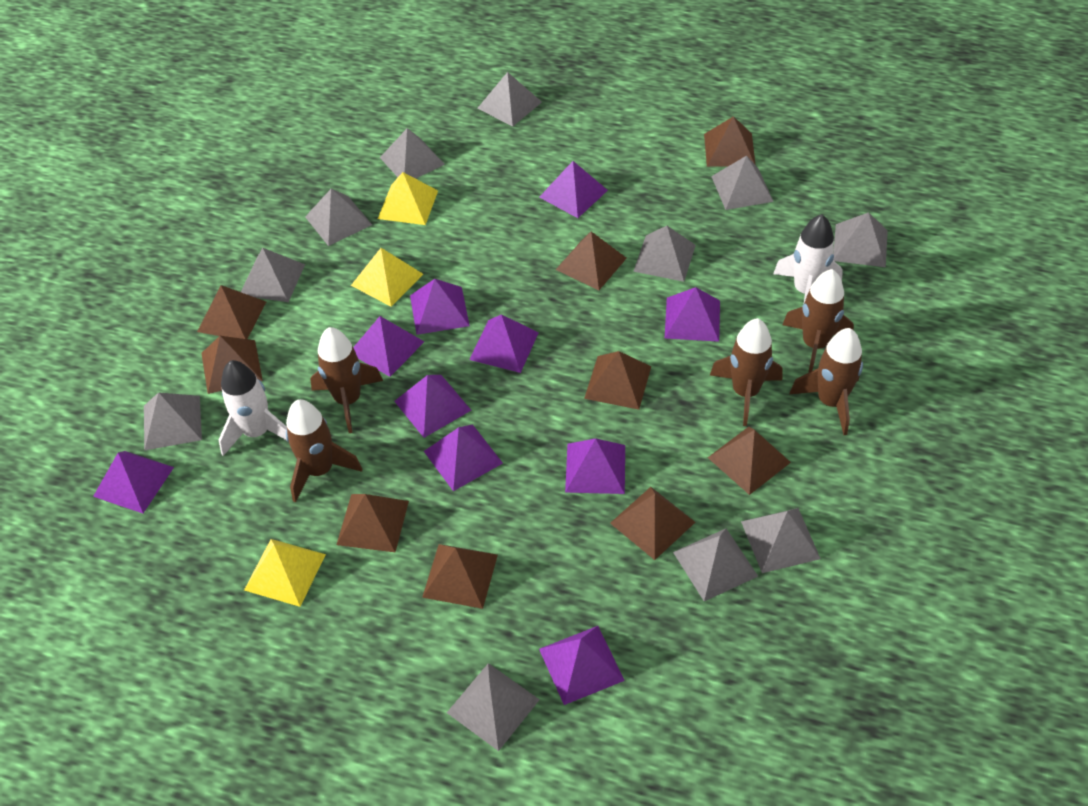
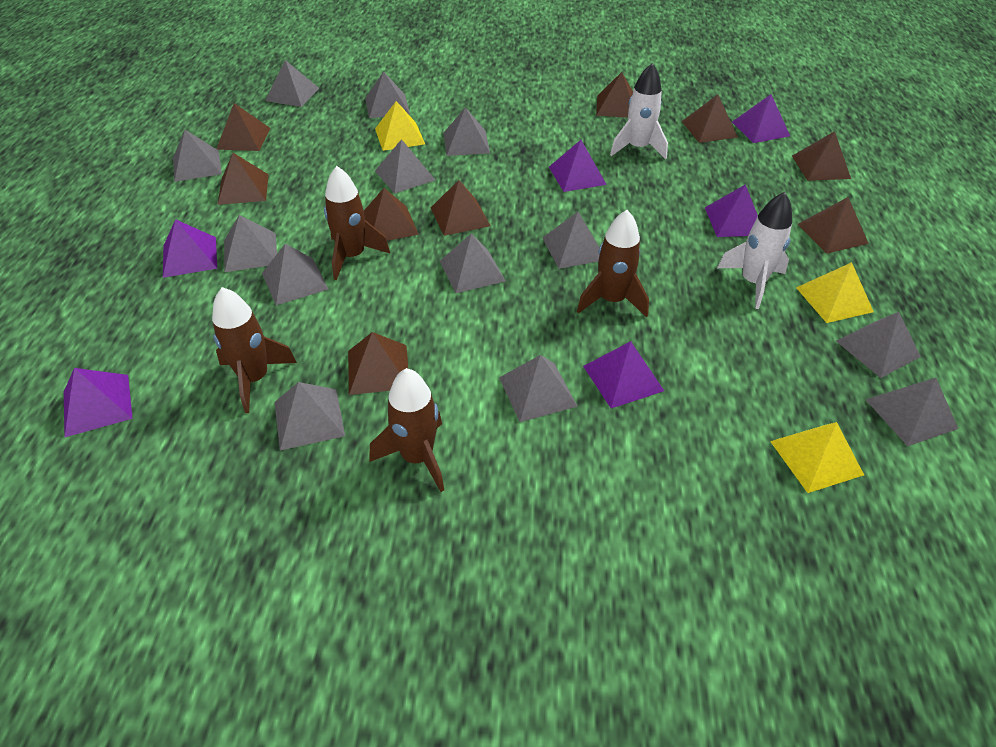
brown rocket: 5 -> 4
grey pyramid: 11 -> 13
purple pyramid: 10 -> 6

